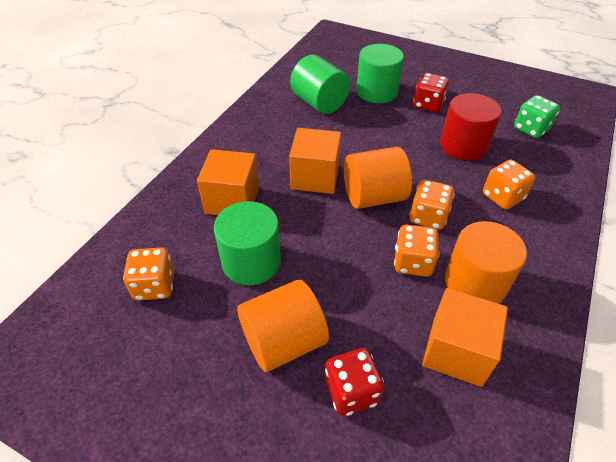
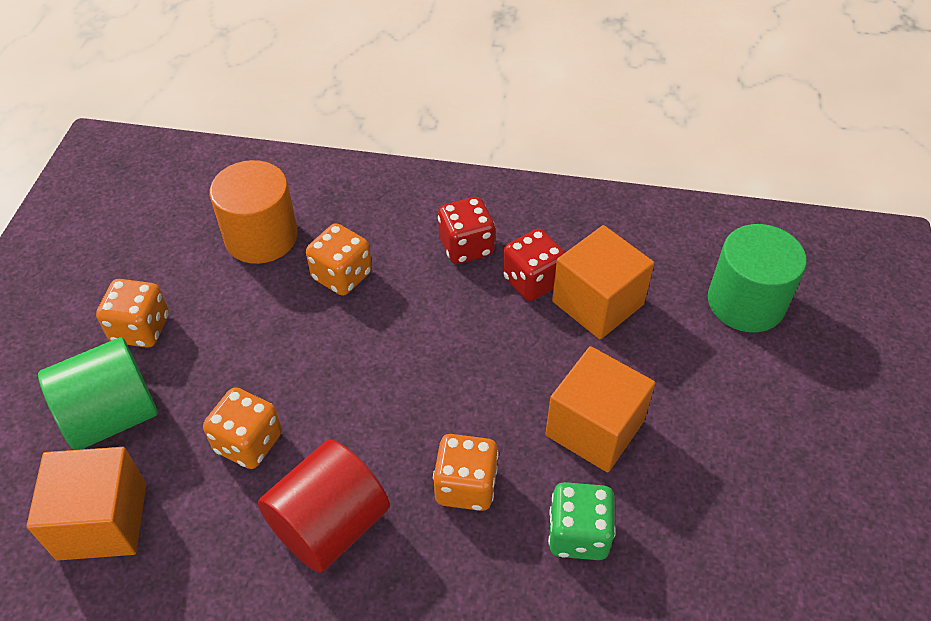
green cylinder: 3 -> 2
orange cylinder: 3 -> 1

